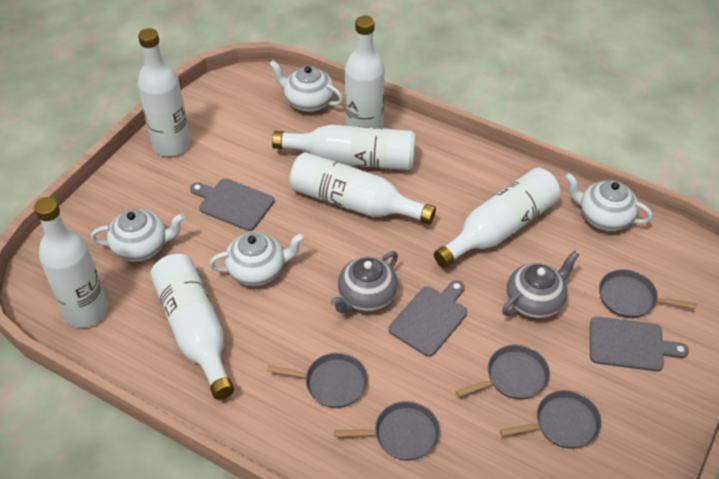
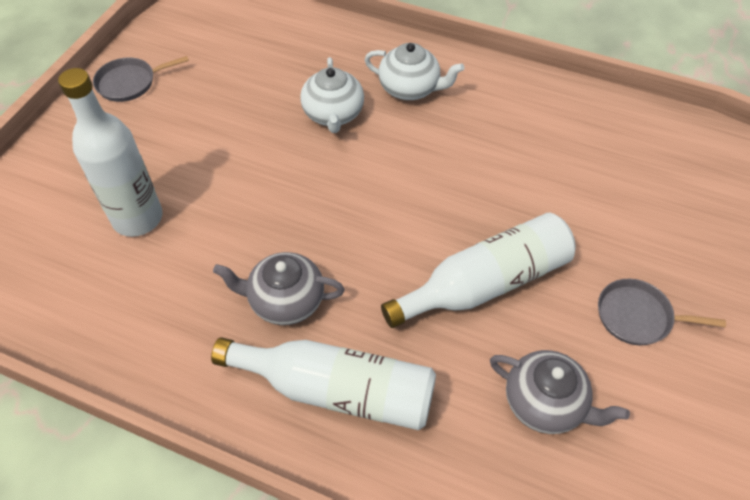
grey cutting board: 3 -> 0
grey pan: 5 -> 2
white bottle: 7 -> 3
white teapot: 4 -> 2

